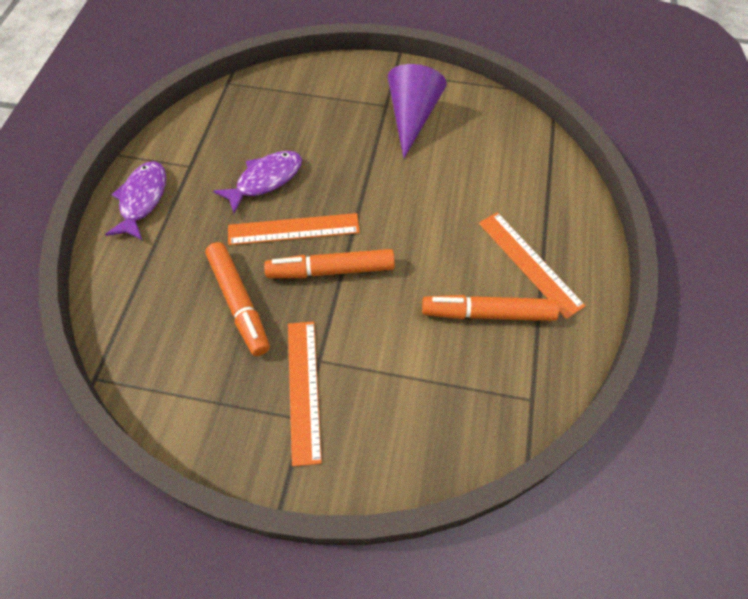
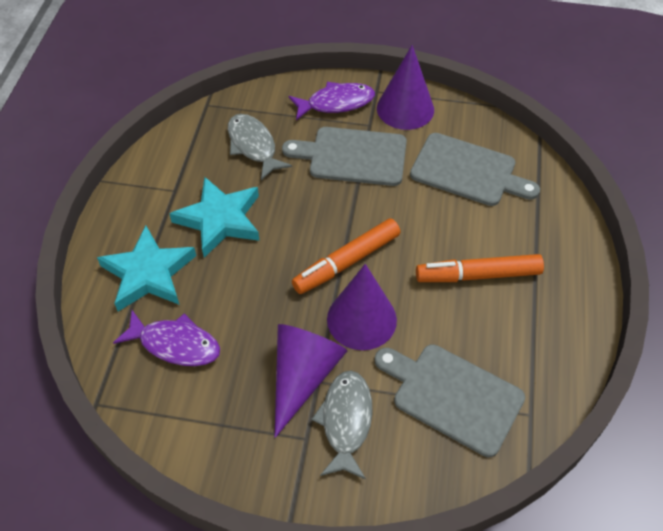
grey cutting board: 0 -> 3
grey fish: 0 -> 2
orange marker: 3 -> 2
orange ruler: 3 -> 0
purple cone: 1 -> 3
turquoise star: 0 -> 2

